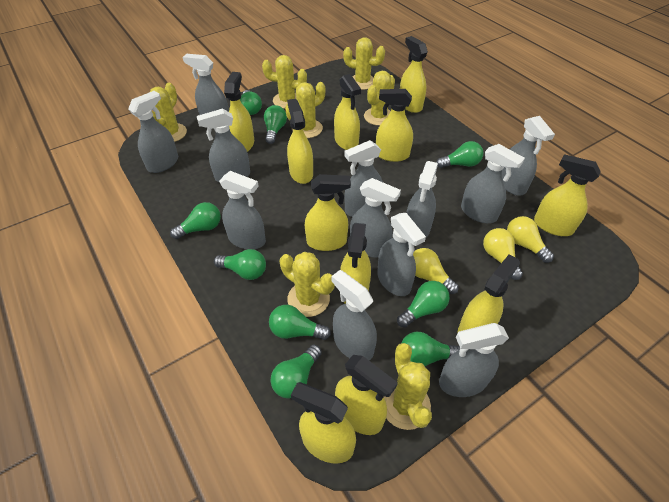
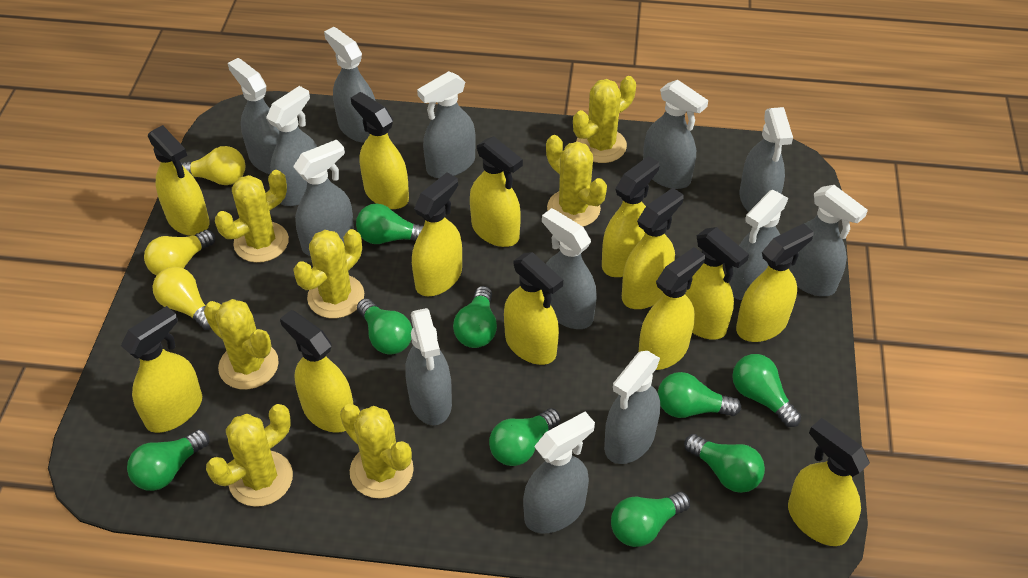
grey spray bottle: 12 -> 13
yellow spray bottle: 11 -> 13

